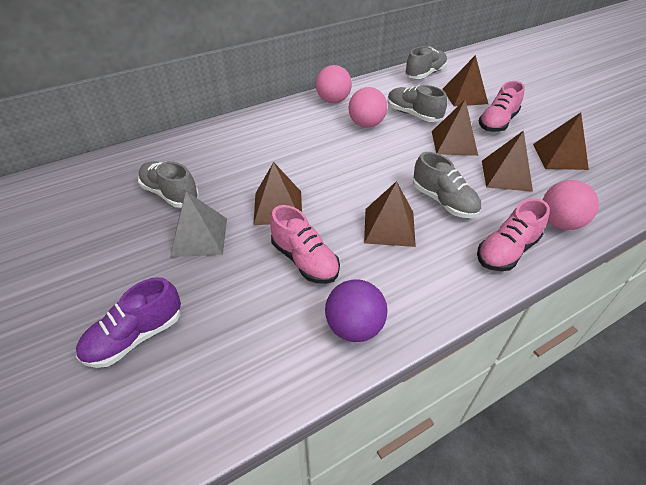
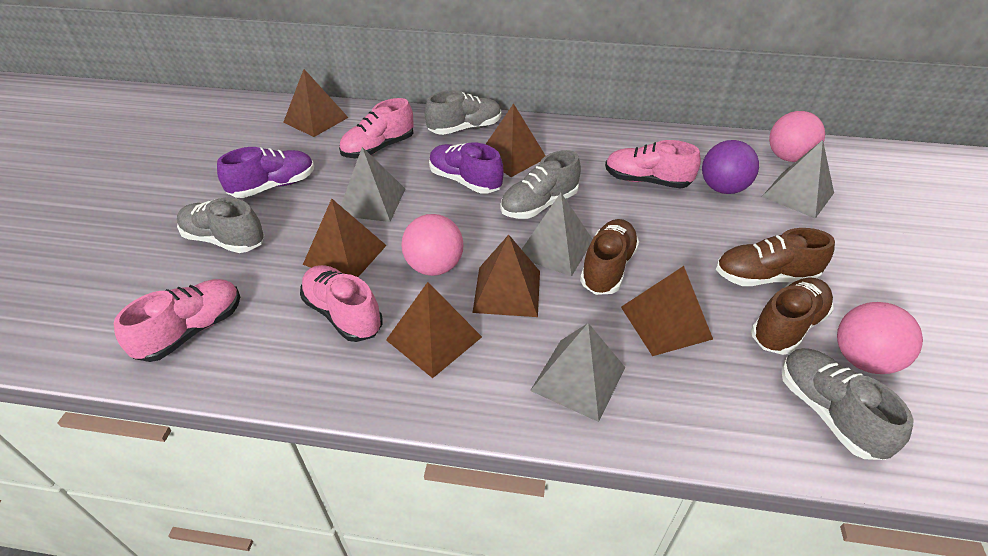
brown shoe: 0 -> 3
grey pyramid: 1 -> 4
pink shoe: 3 -> 4
purple shoe: 1 -> 2

